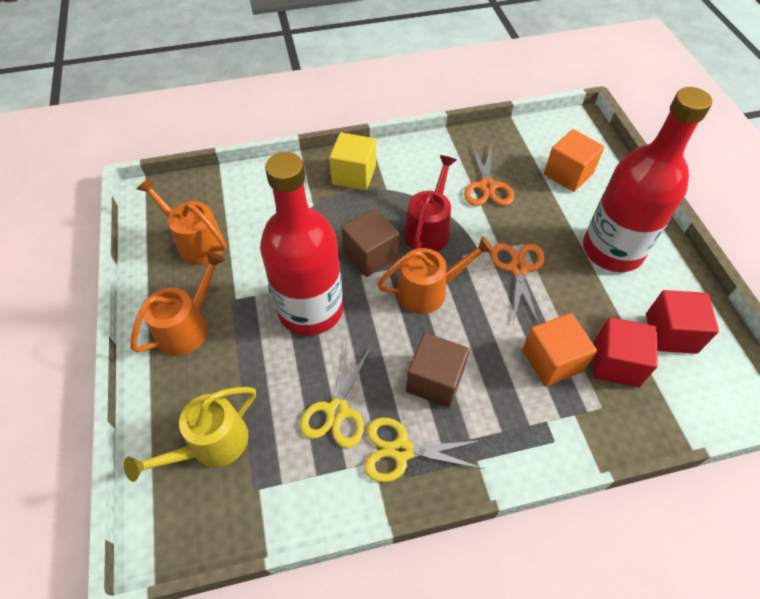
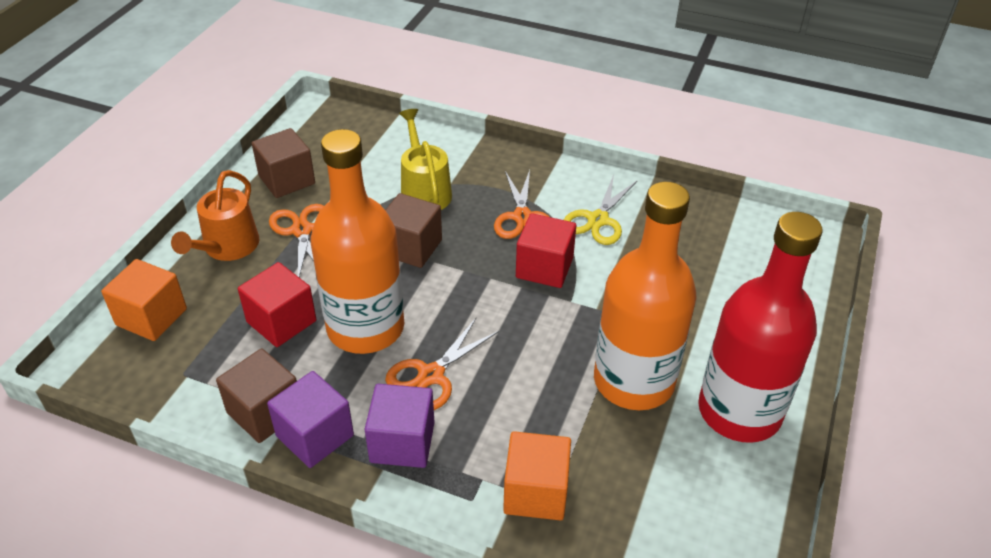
brown cube: 2 -> 3
orange bottle: 0 -> 2
orange scissors: 2 -> 3
orange watering can: 3 -> 1
purple cube: 0 -> 2
red bottle: 2 -> 1
red watering can: 1 -> 0
yellow cube: 1 -> 0
yellow scissors: 2 -> 1

